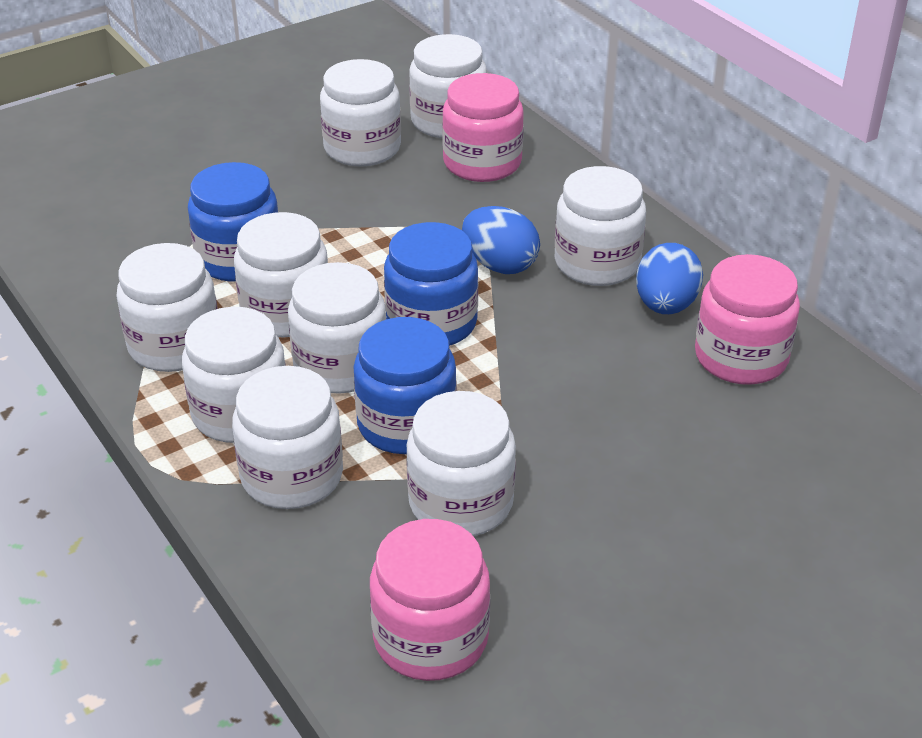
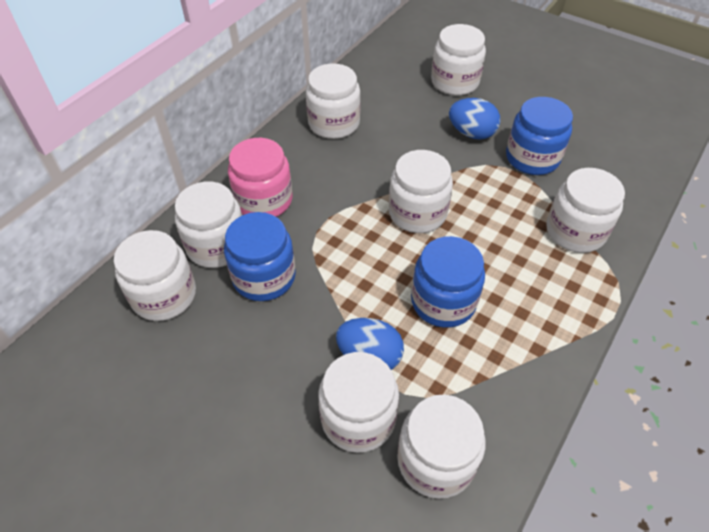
pink jar: 3 -> 1
white jar: 9 -> 8

